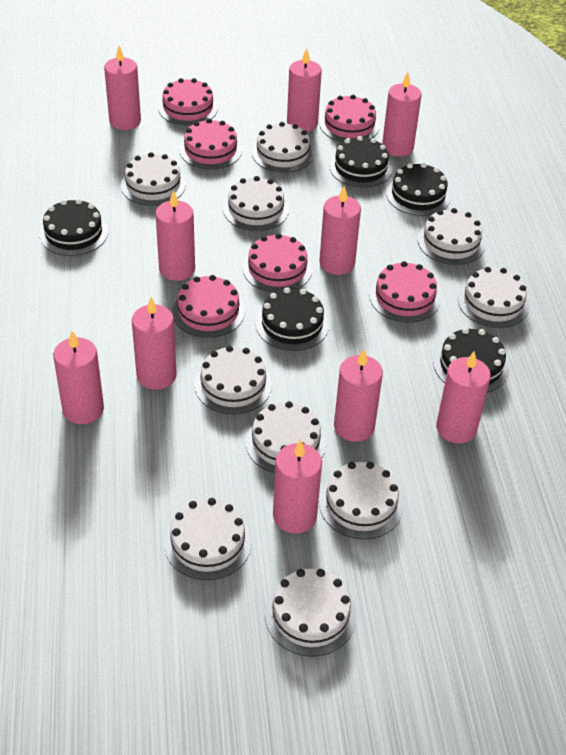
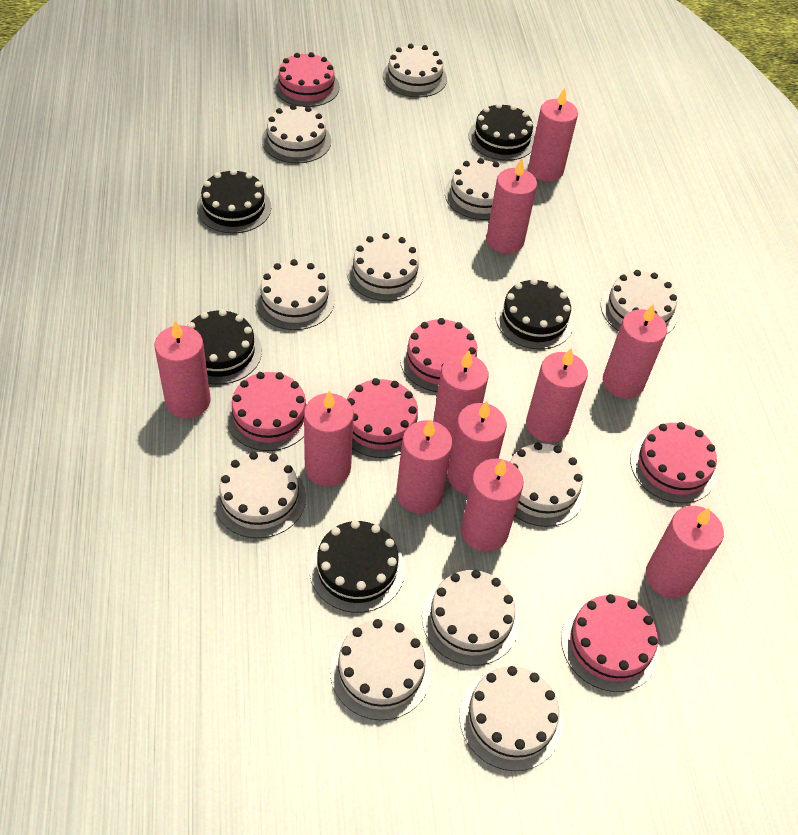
pink candle: 10 -> 11
white cake: 10 -> 11

